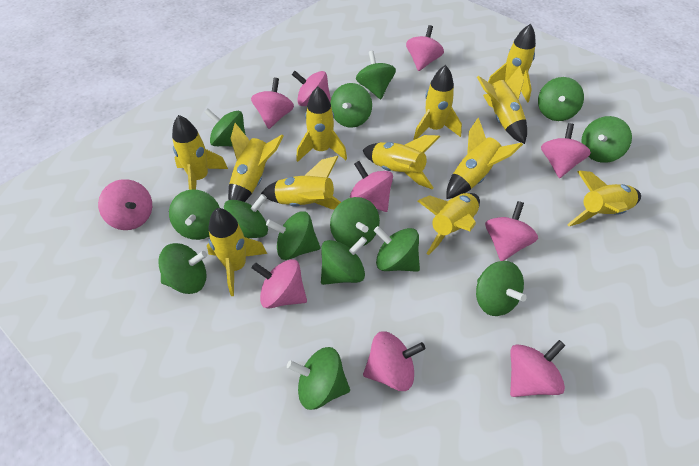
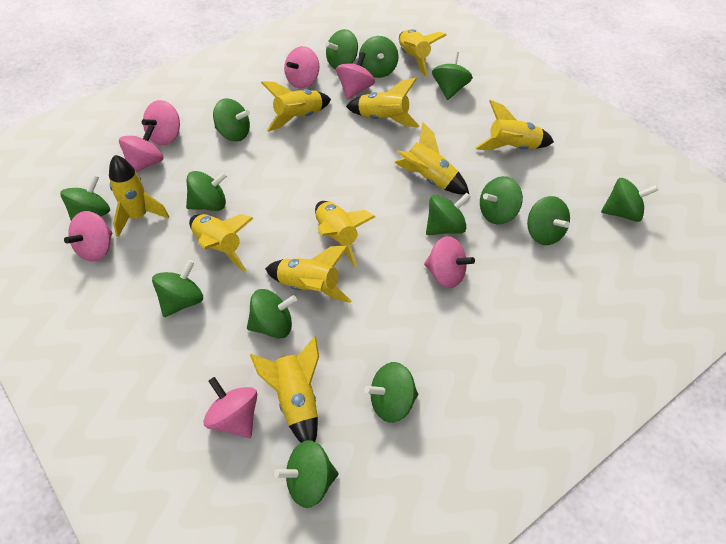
pink spinning top: 10 -> 7
yellow rocket: 12 -> 10

